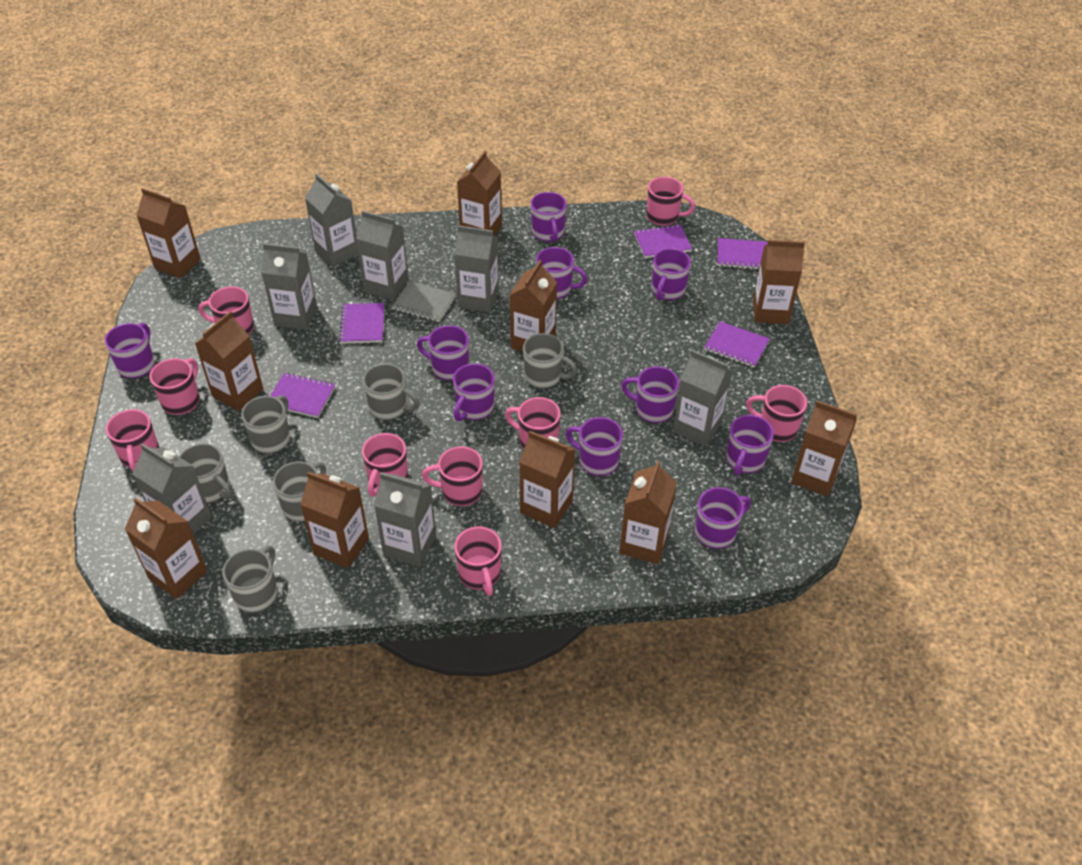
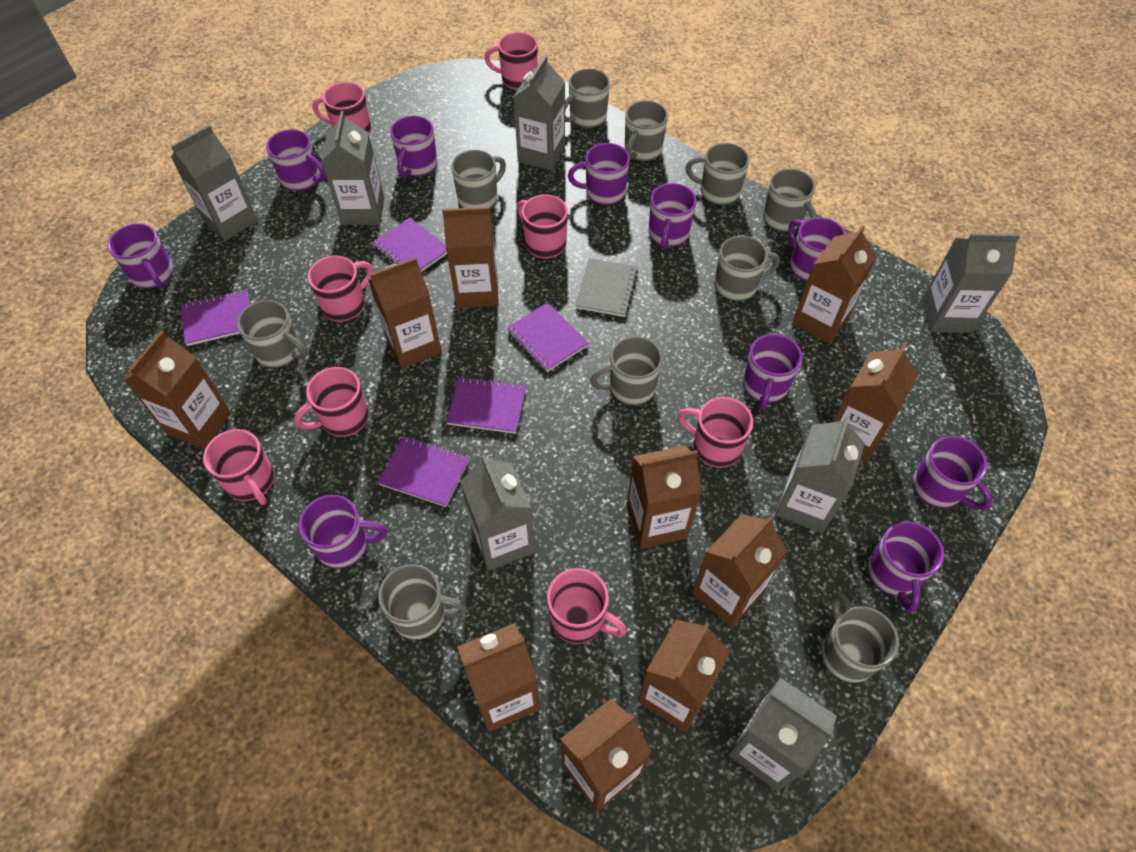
grey mug: 6 -> 10
pink mug: 9 -> 8

